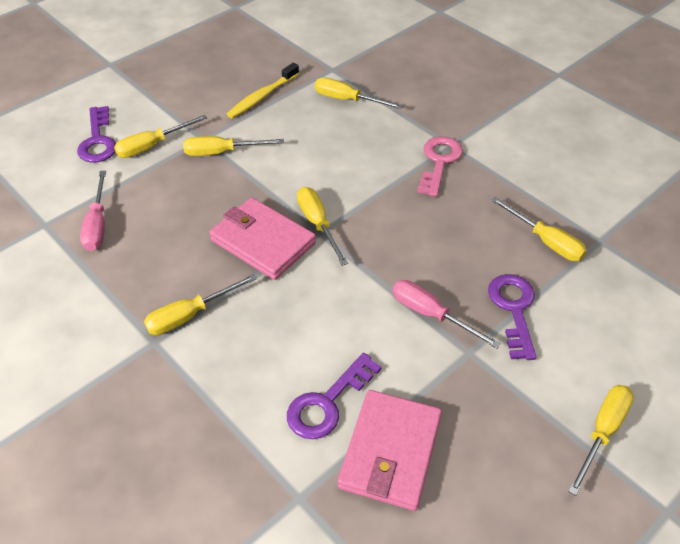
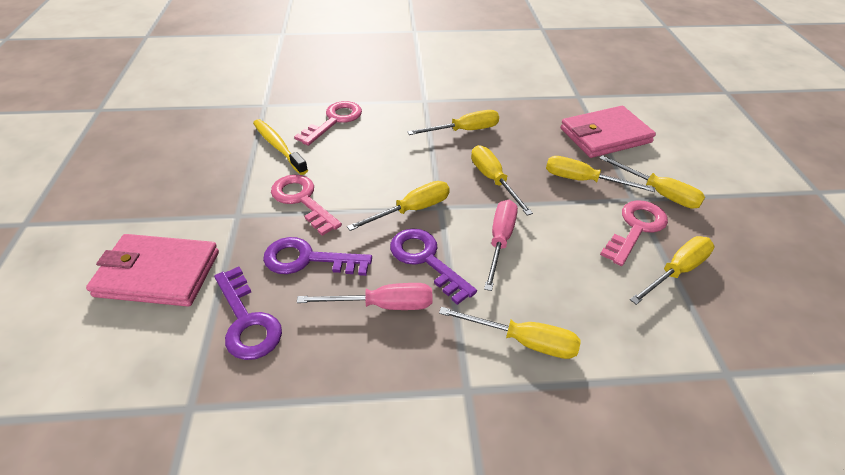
pink key: 1 -> 3

